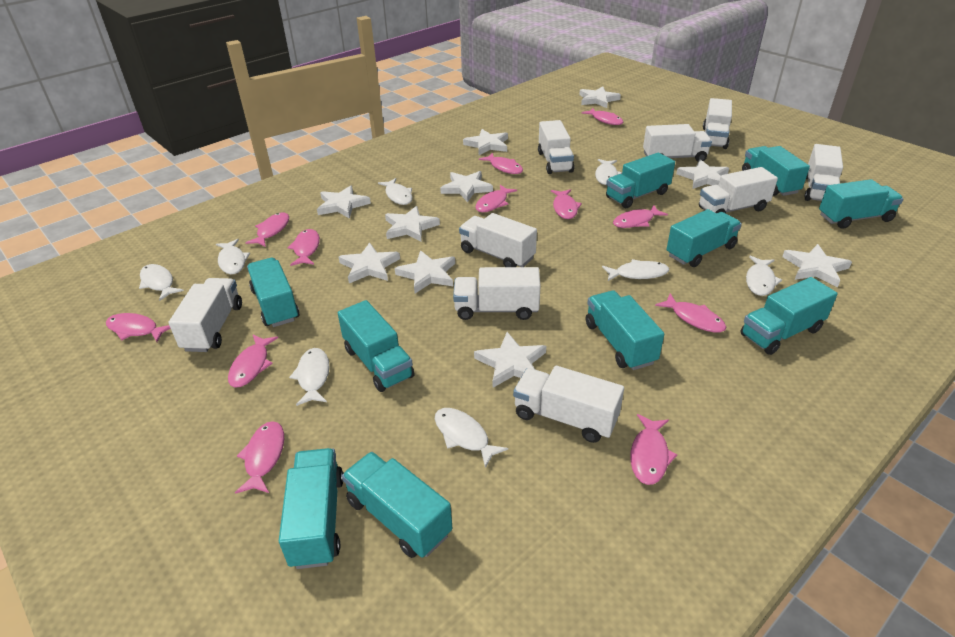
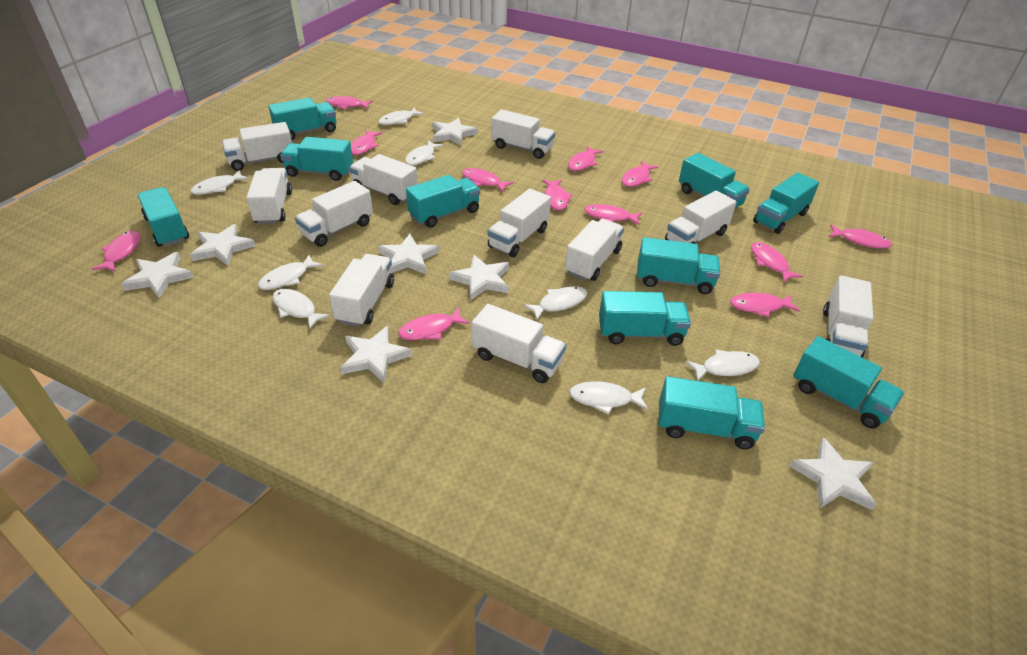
white star: 10 -> 7
white truck: 9 -> 11

